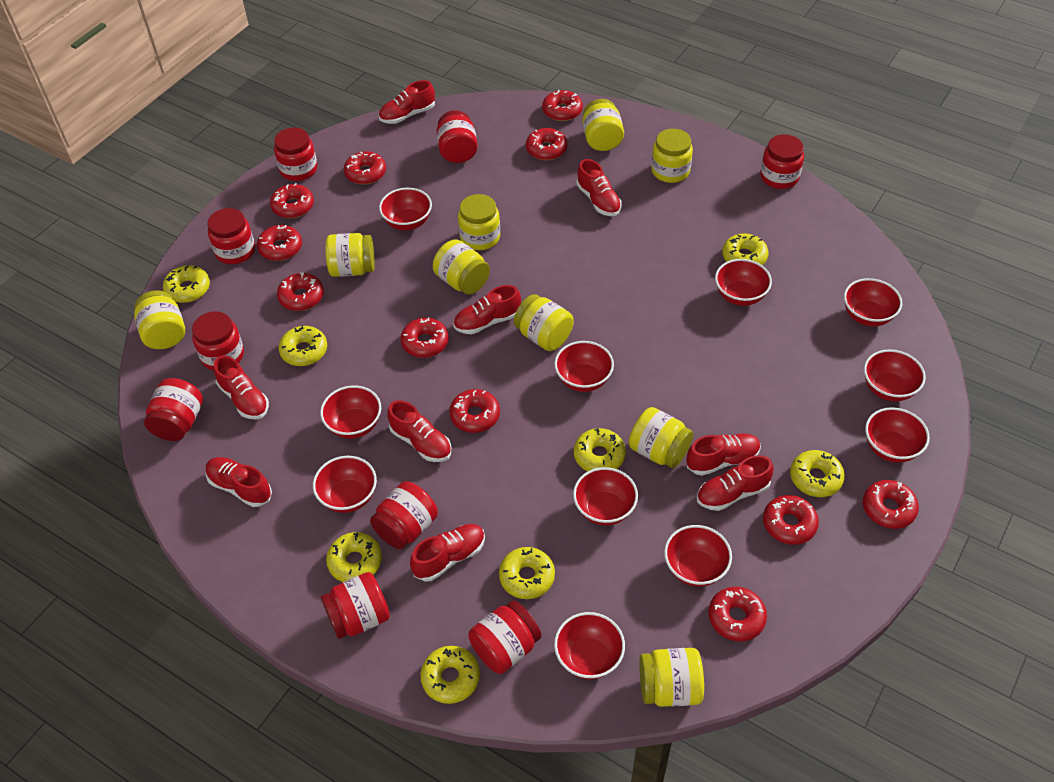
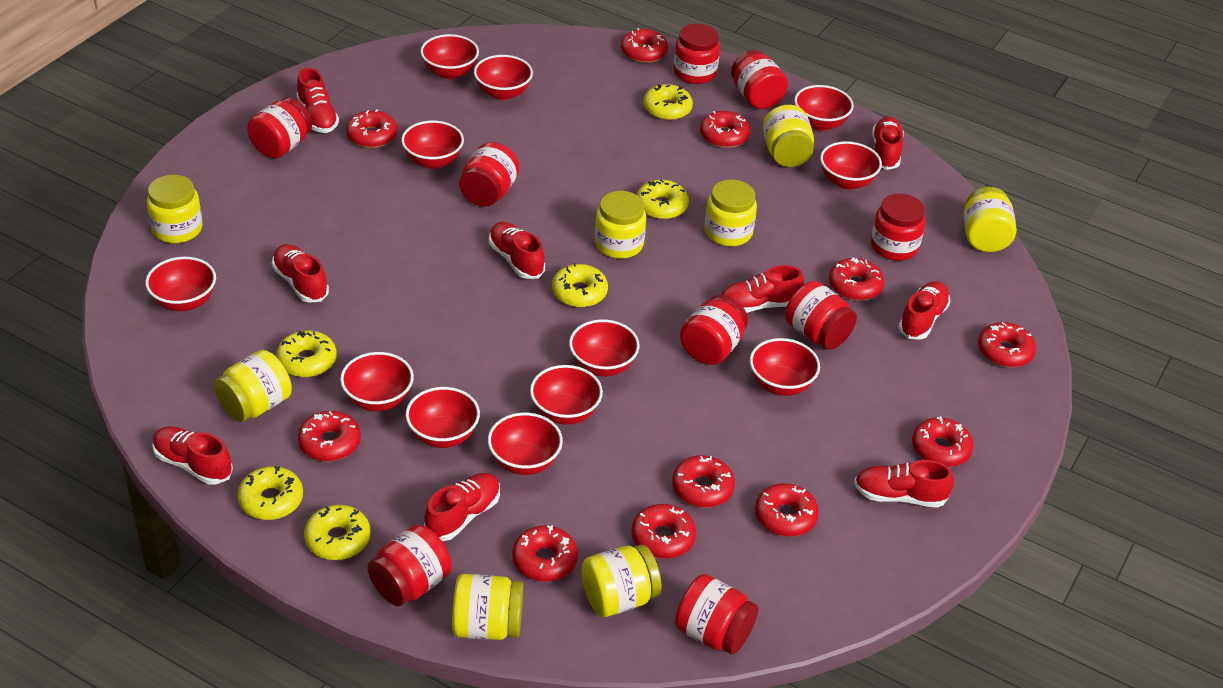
red bowl: 11 -> 12
yellow donut: 8 -> 6
yellow jar: 9 -> 8

